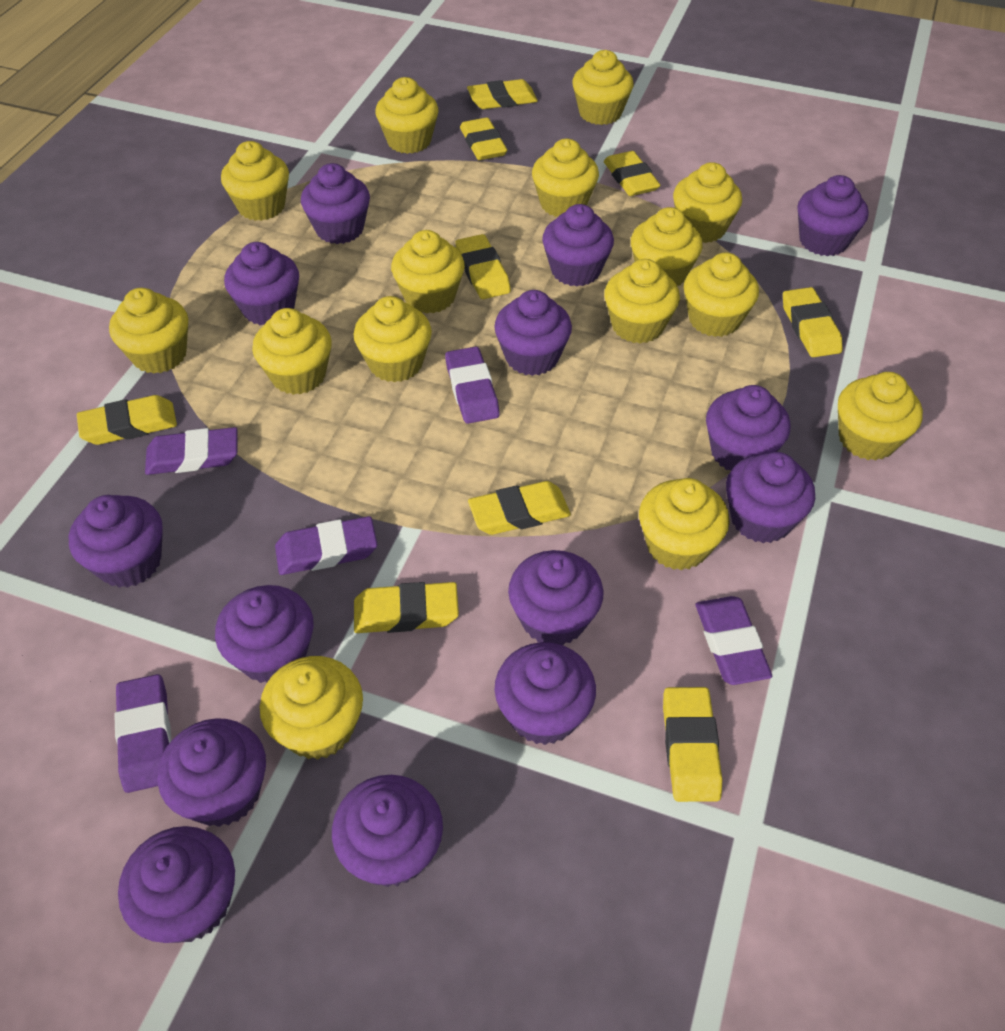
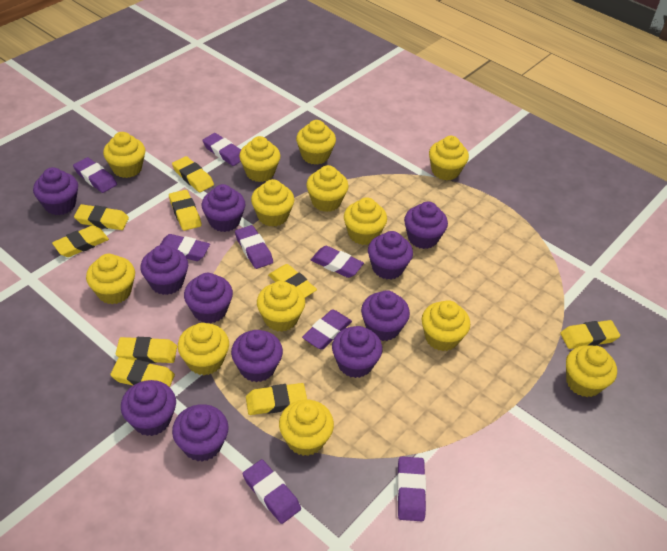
purple cupcake: 14 -> 11
purple eraser: 5 -> 8
yellow cupcake: 15 -> 13

